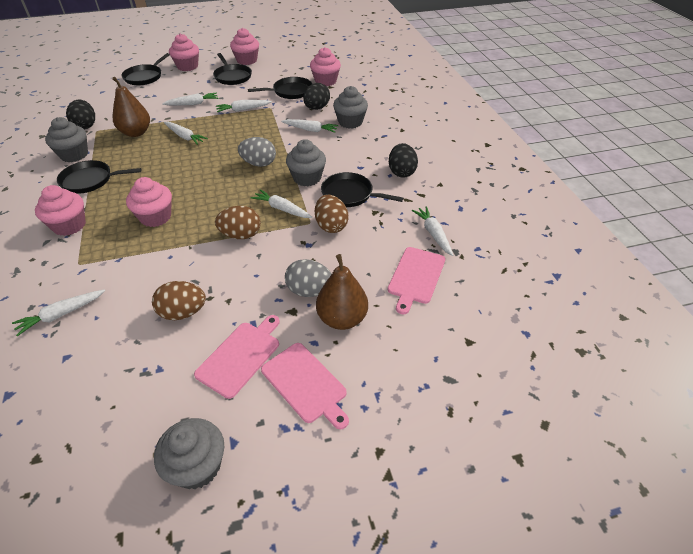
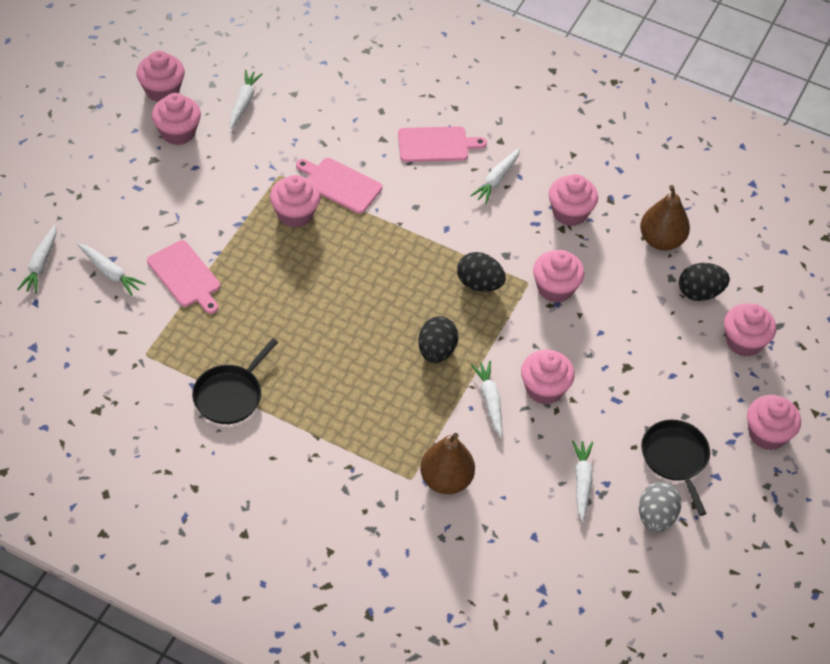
black pan: 5 -> 2
brown egg: 3 -> 0
grey cupcake: 4 -> 0
grey egg: 2 -> 1
pink cupcake: 5 -> 8
white carrot: 7 -> 6

